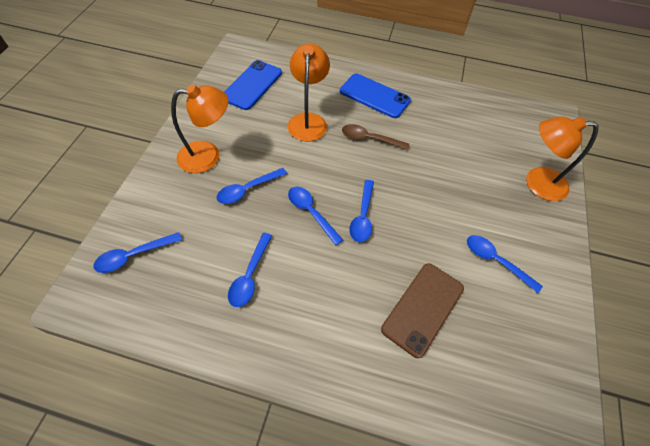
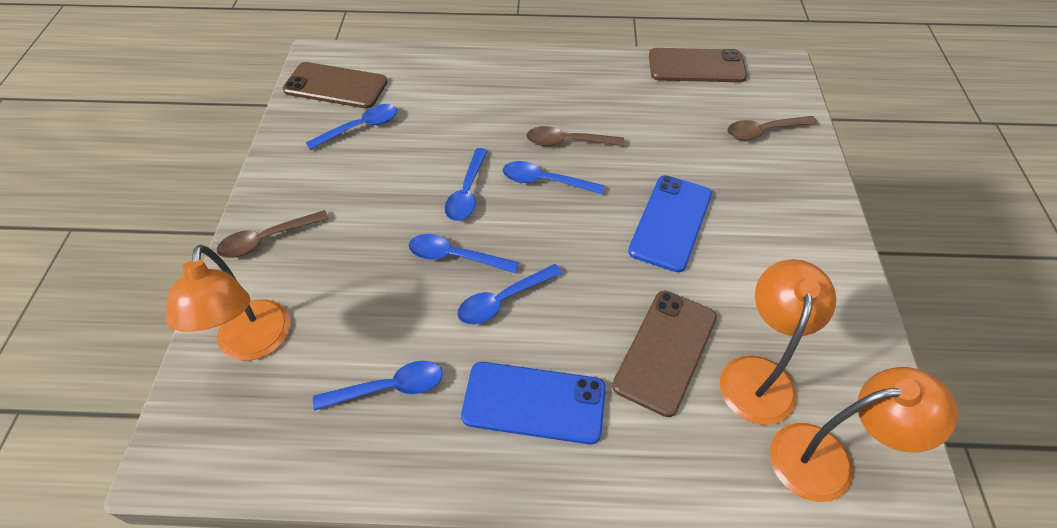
brown phone: 1 -> 3
brown spoon: 1 -> 3

